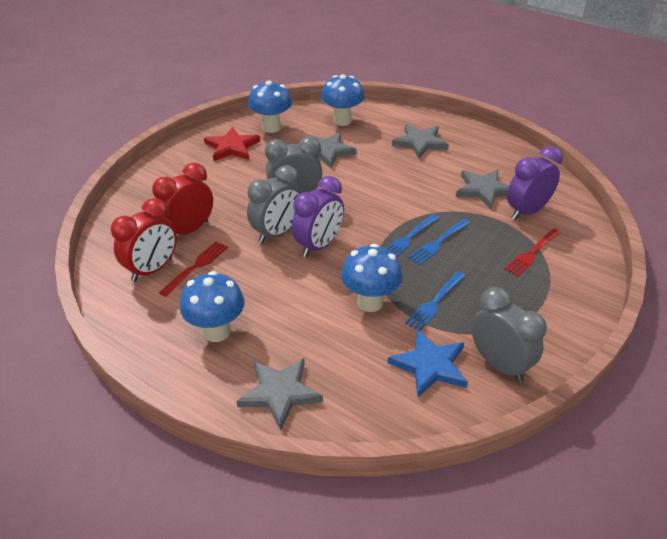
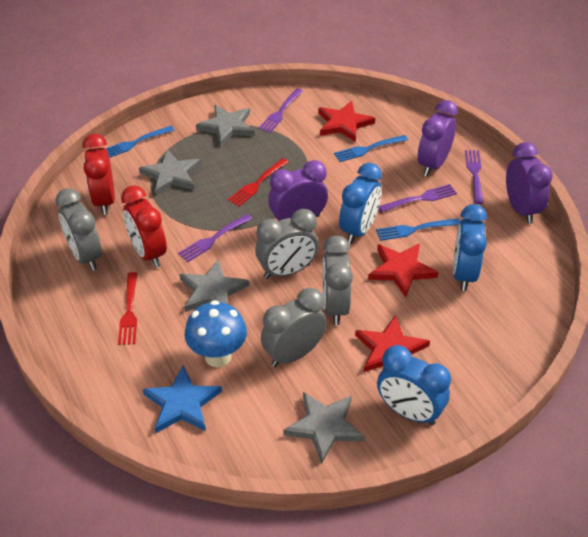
blue clock: 0 -> 3
blue mushroom: 4 -> 1
grey clock: 3 -> 4
purple clock: 2 -> 3
purple fork: 0 -> 4
red star: 1 -> 3

